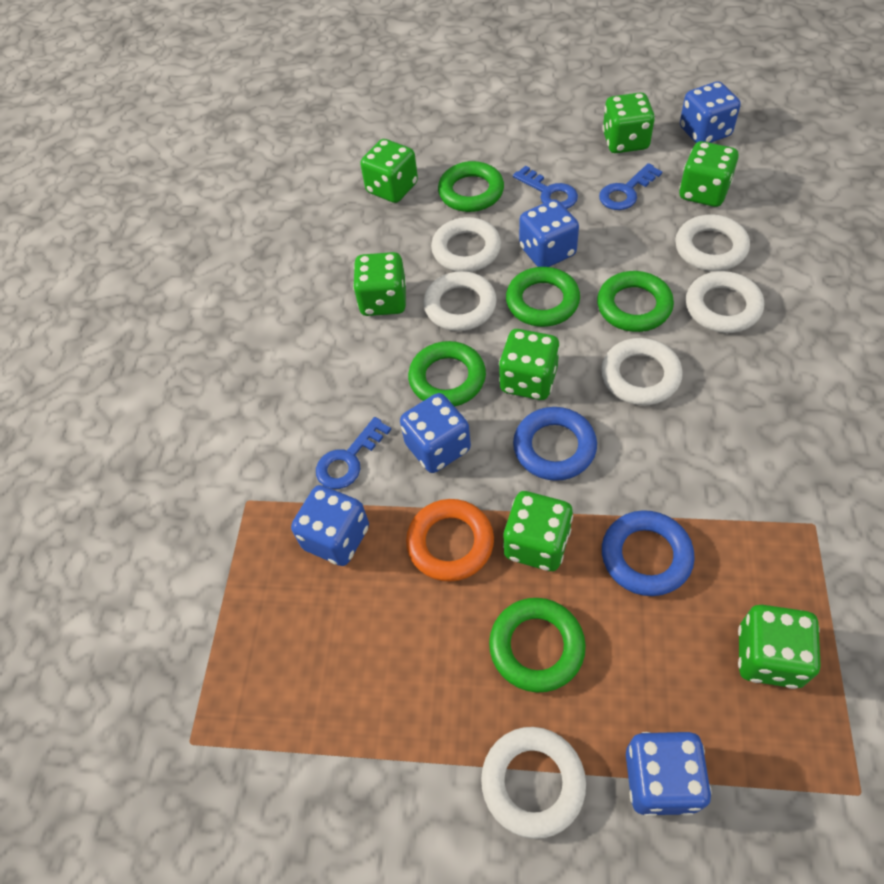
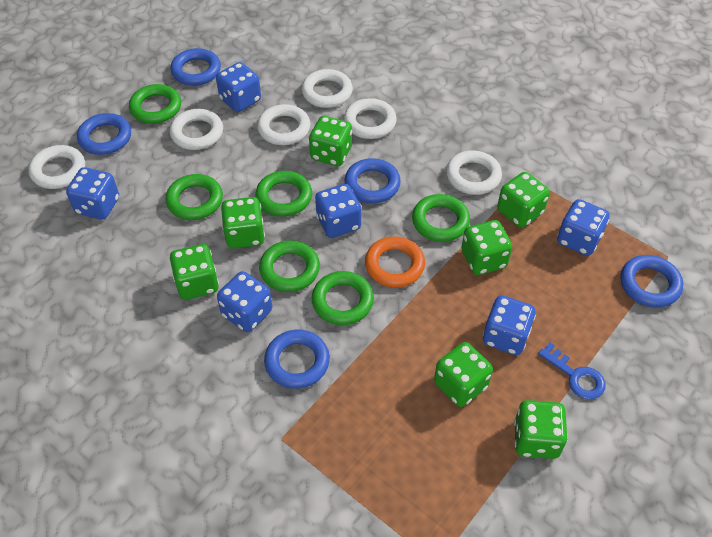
blue dice: 5 -> 6
blue key: 3 -> 1
blue ring: 2 -> 5
green ring: 5 -> 6

